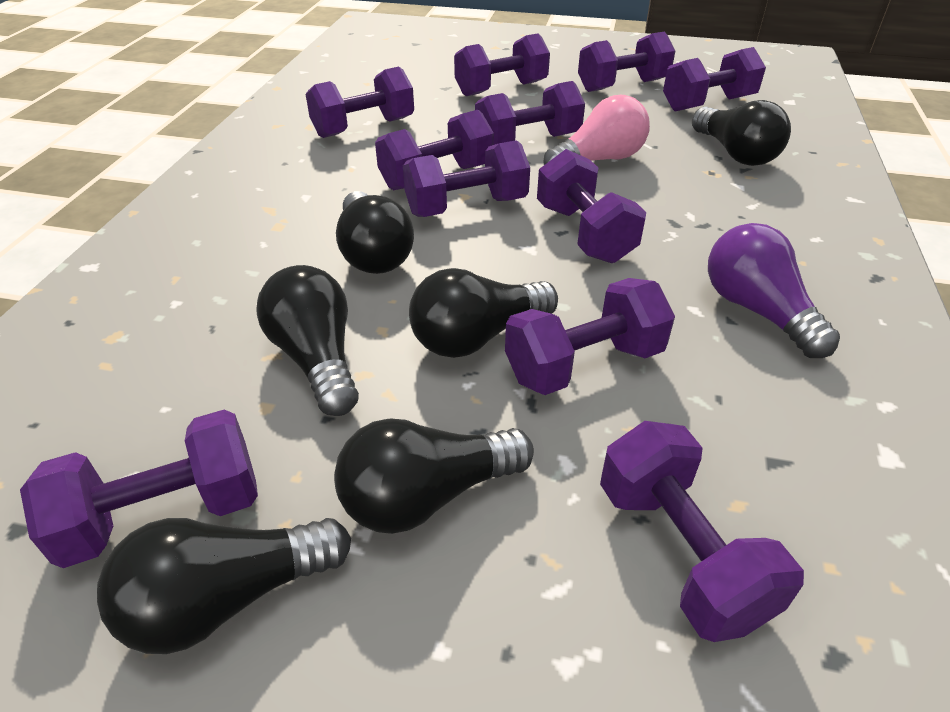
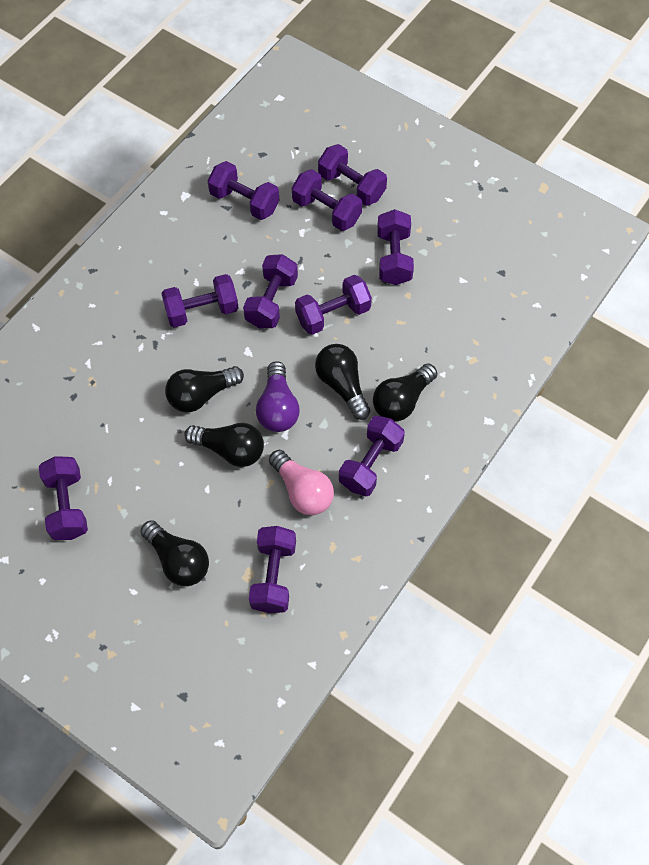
black light bulb: 6 -> 5
purple dumbbell: 11 -> 10

